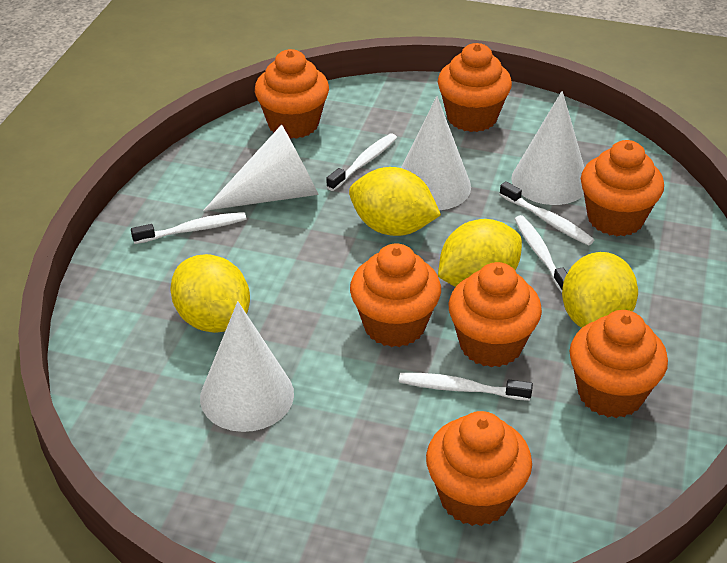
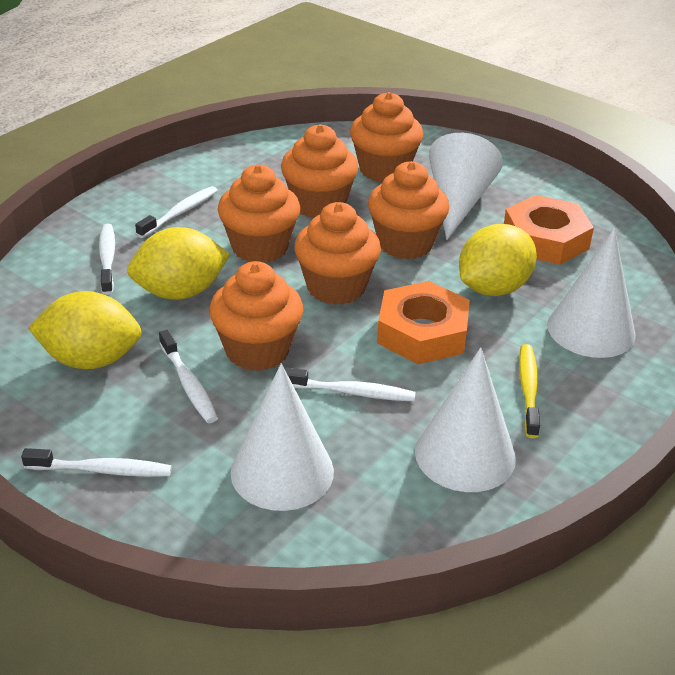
orange cupcake: 7 -> 6
orange nut: 0 -> 2
yellow lemon: 4 -> 3
yellow toothbrush: 0 -> 1

